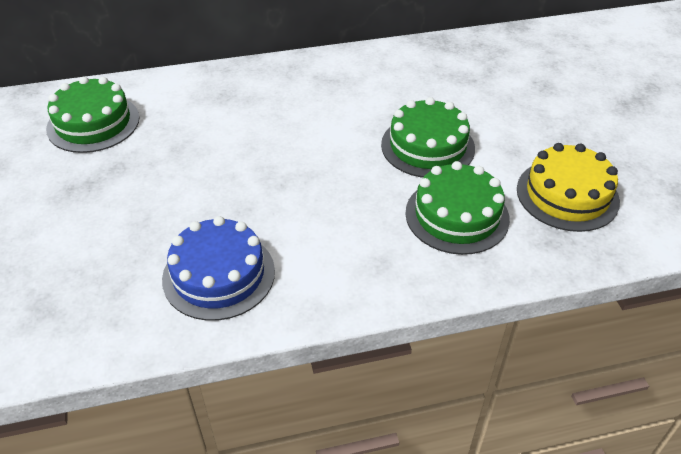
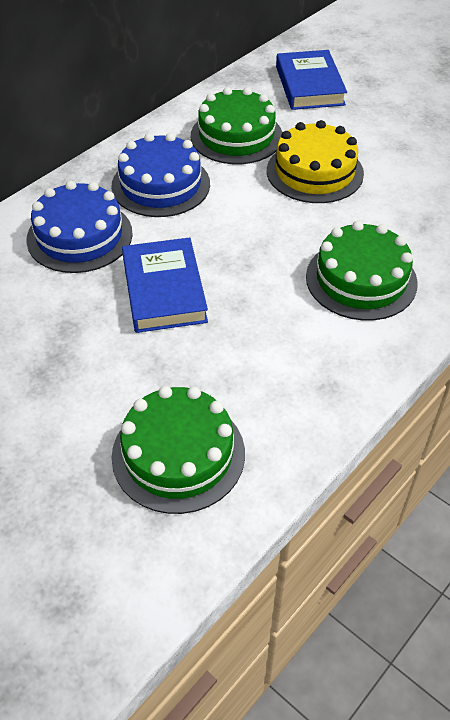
blue book: 0 -> 2
blue cake: 1 -> 2

